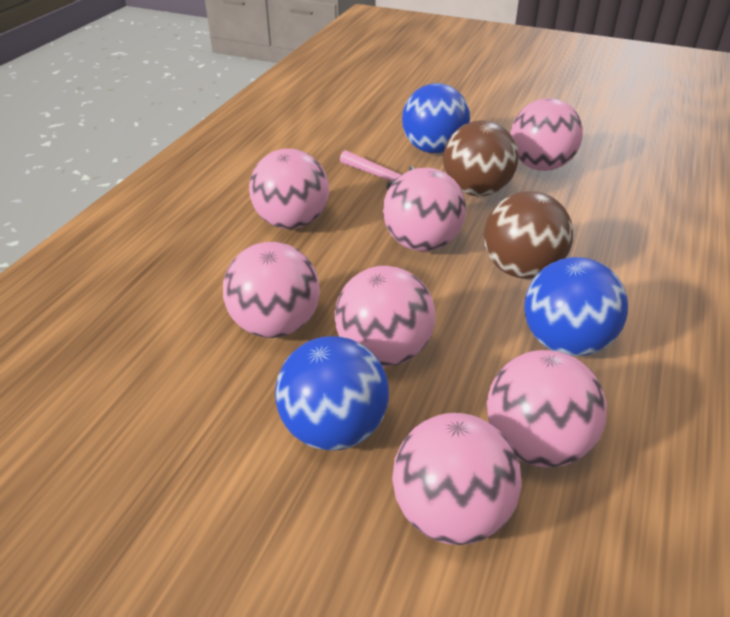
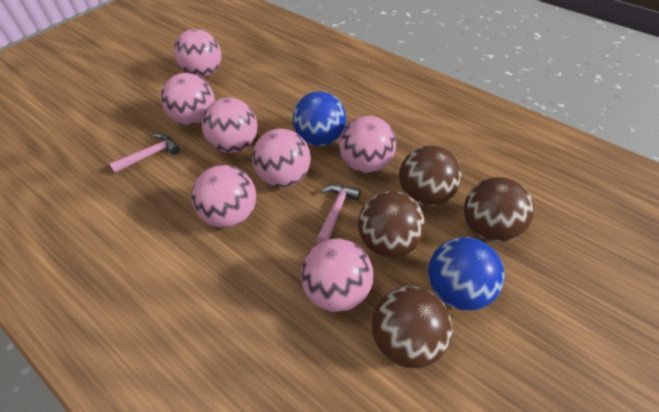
blue ball: 3 -> 2
brown ball: 2 -> 4
pink hammer: 1 -> 2

